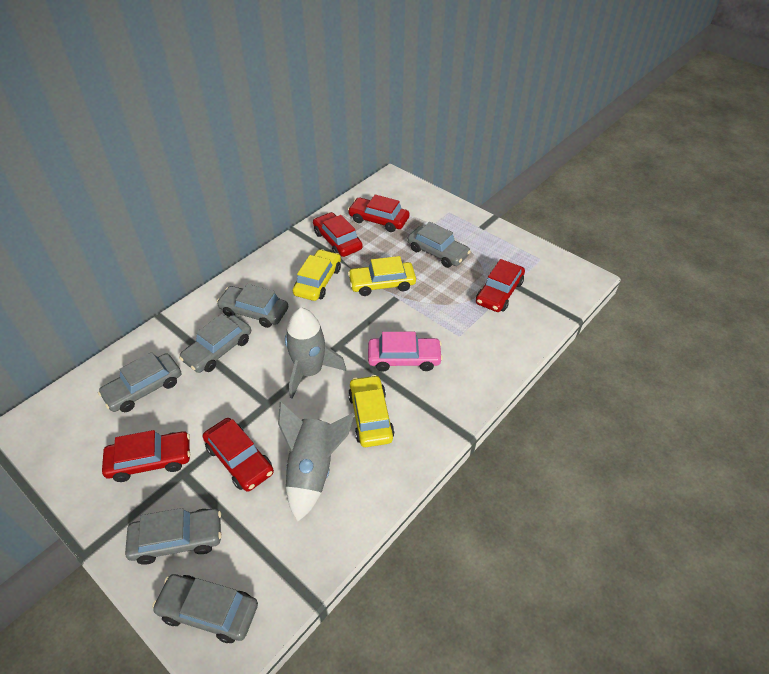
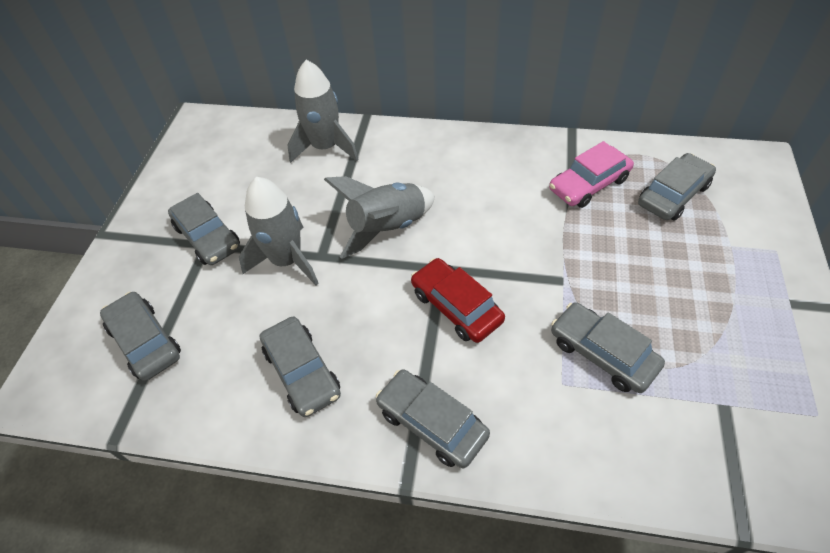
grey rocket: 2 -> 3
red car: 5 -> 1
yellow car: 3 -> 0

